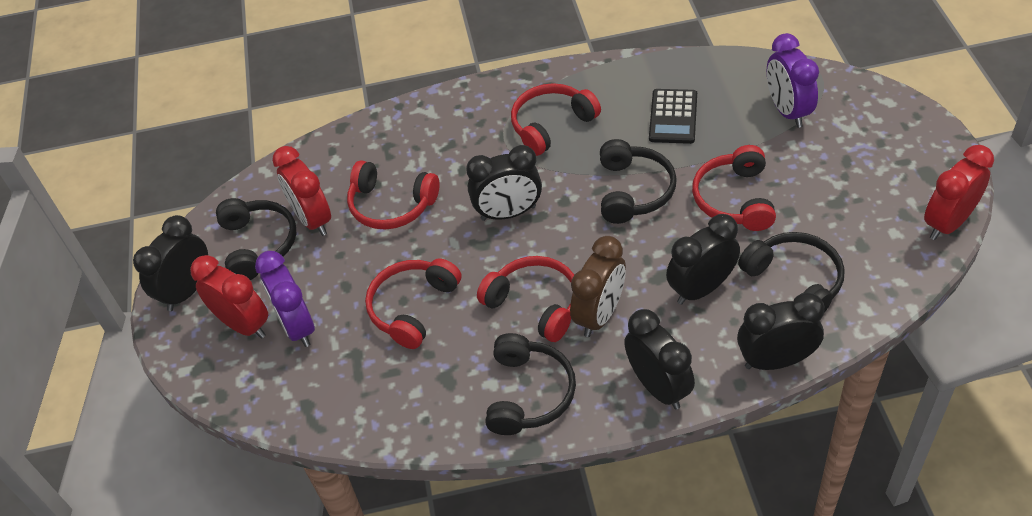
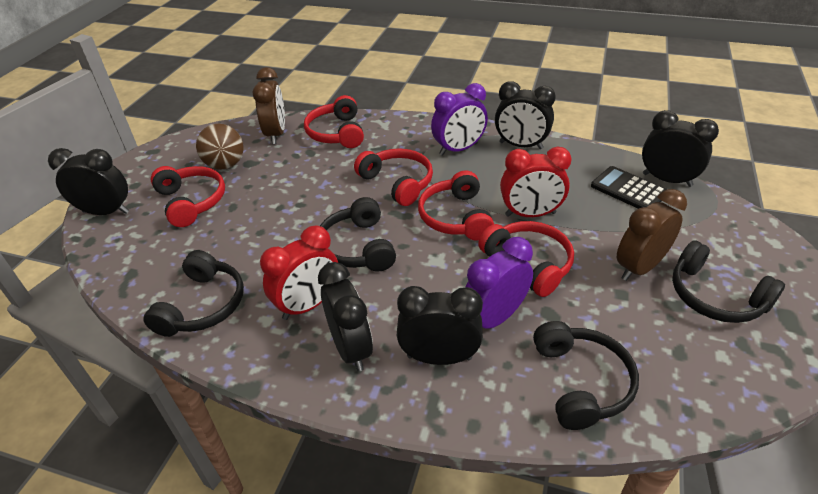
brown ball: 0 -> 1
brown clock: 1 -> 2
red clock: 3 -> 2

